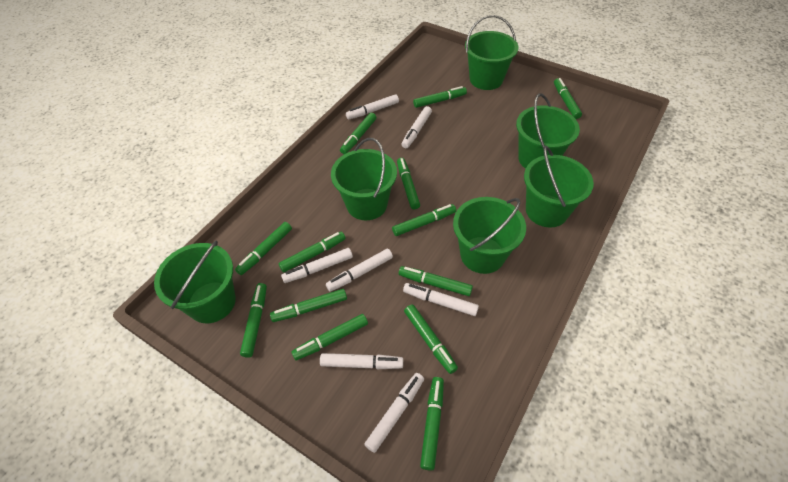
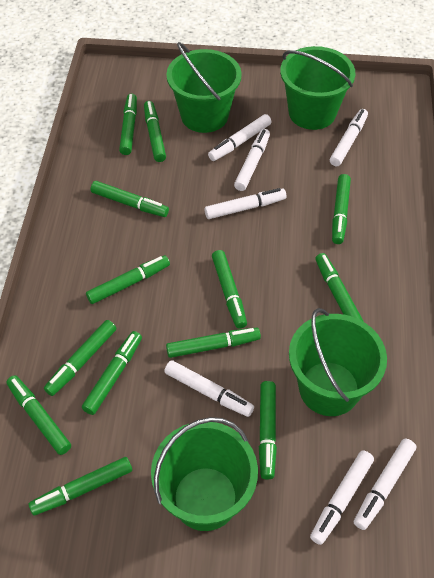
green bucket: 6 -> 4

